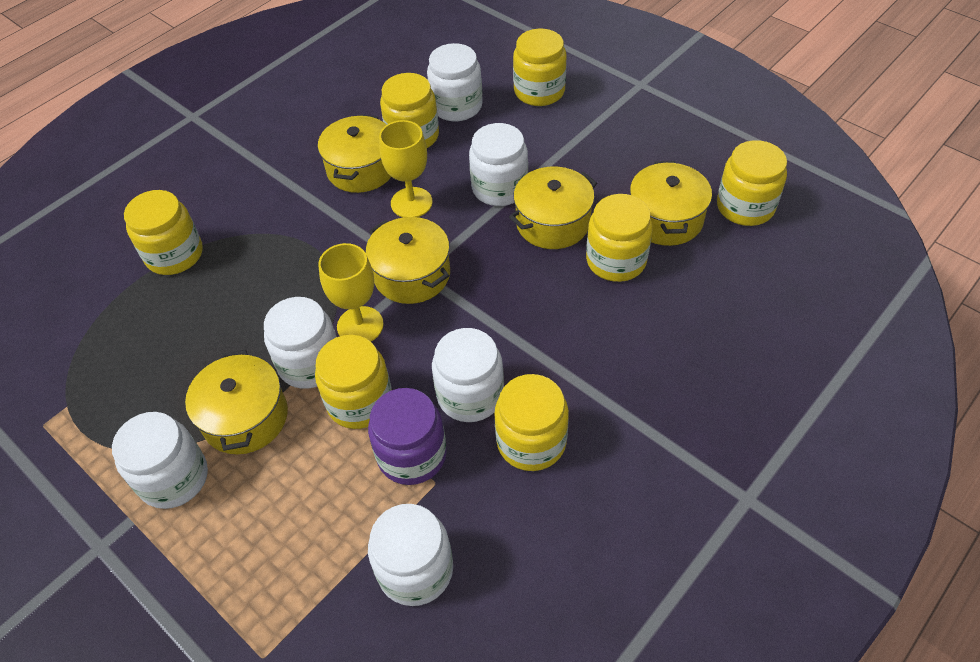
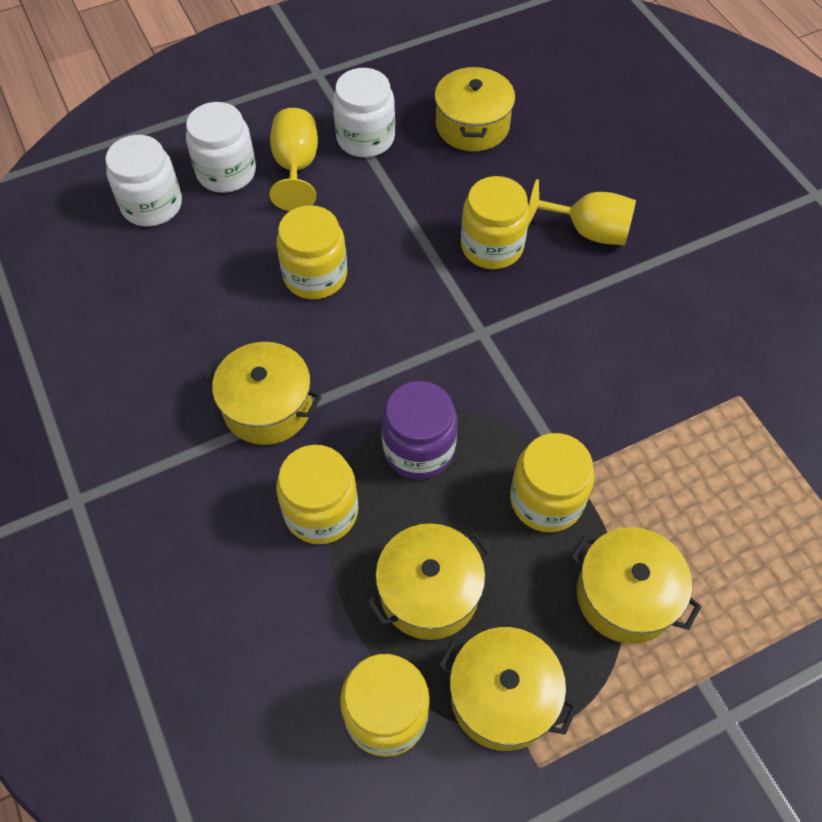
white jar: 6 -> 3
yellow jar: 7 -> 5

